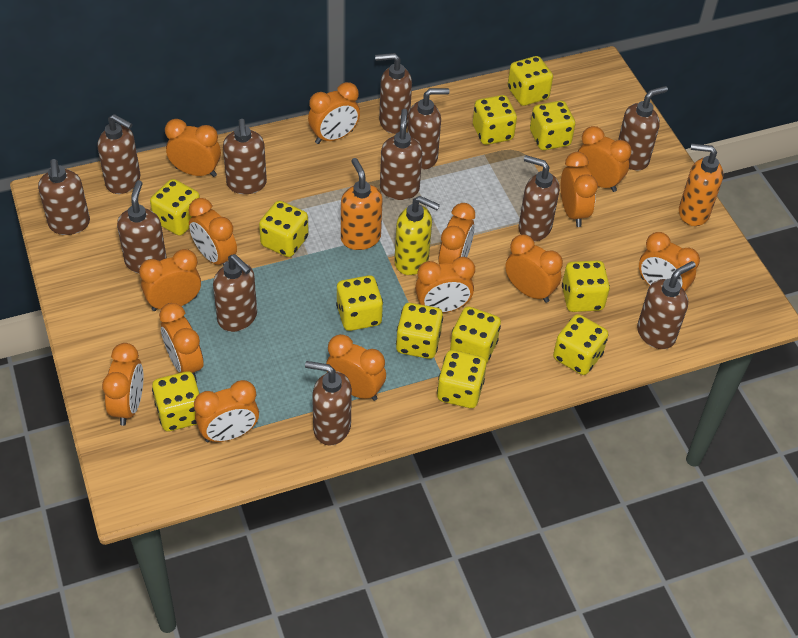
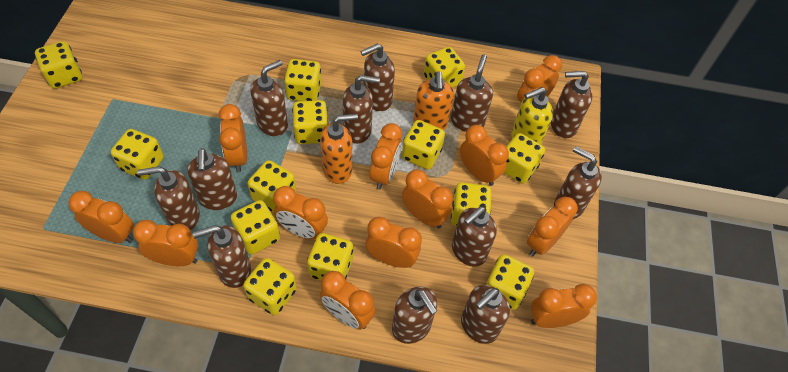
orange clock: 14 -> 12
yellow dice: 12 -> 13

